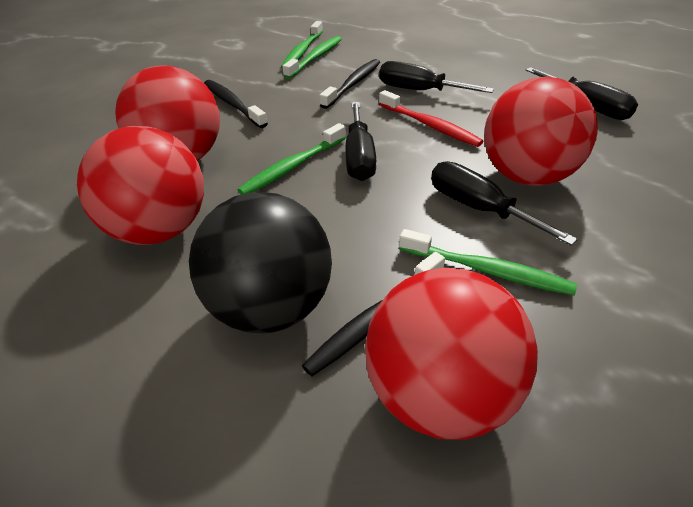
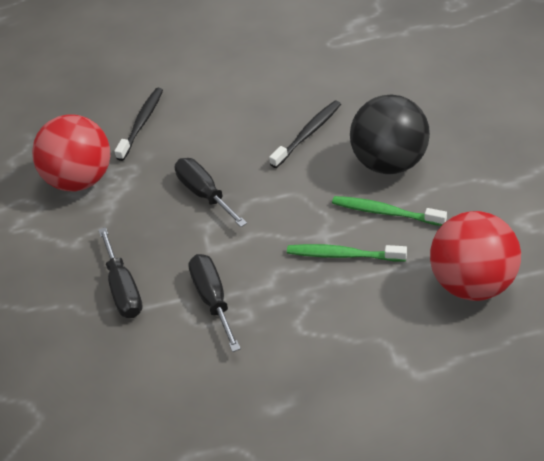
black screwdriver: 4 -> 3
black toothbrush: 3 -> 2
green toothbrush: 4 -> 2
red ball: 4 -> 2
red toothbrush: 1 -> 0

